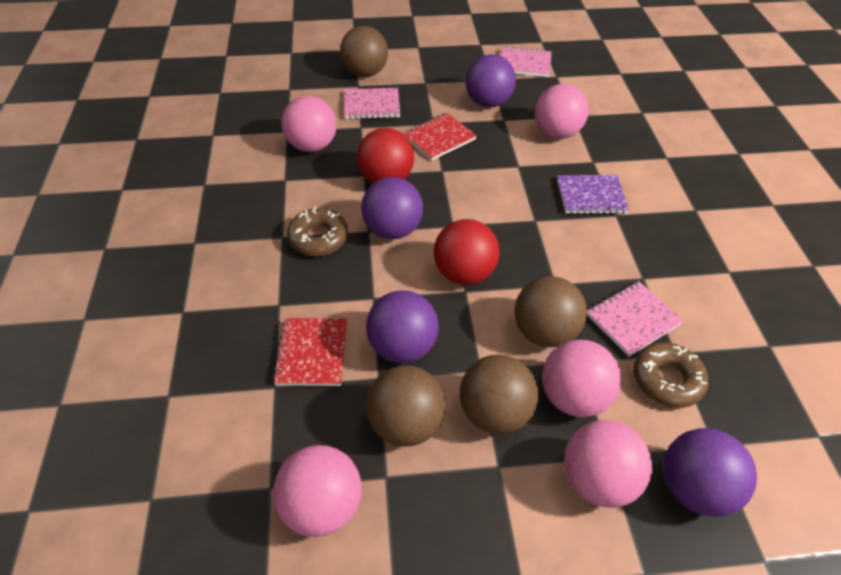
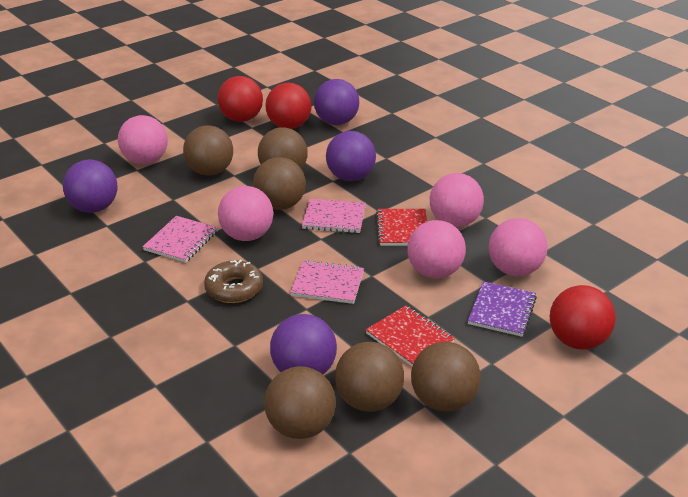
brown ball: 4 -> 6
brown donut: 2 -> 1
red ball: 2 -> 3

